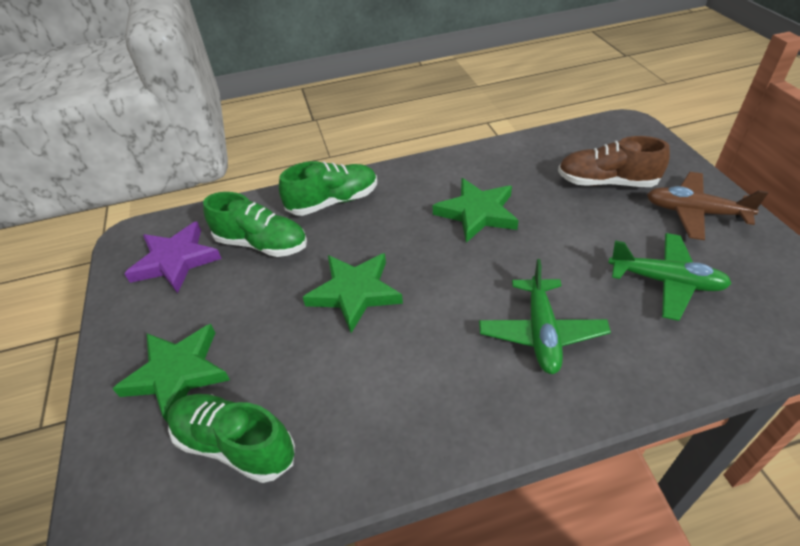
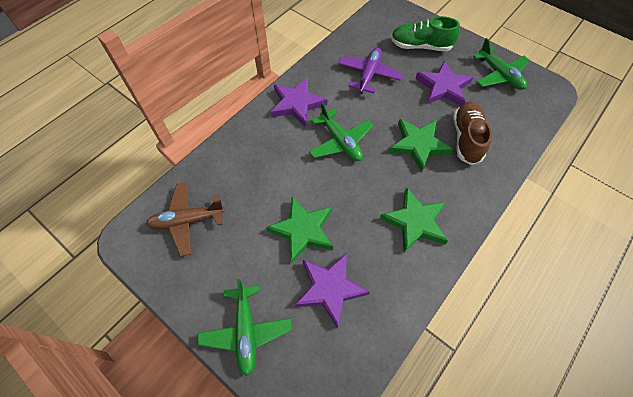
green plane: 2 -> 3
green shoe: 3 -> 1
purple plane: 0 -> 1
purple star: 1 -> 3

